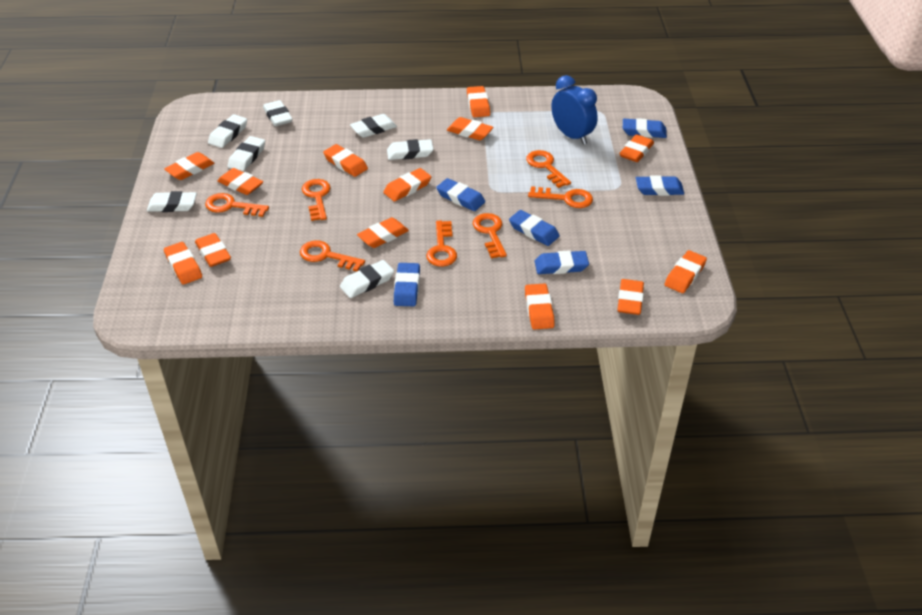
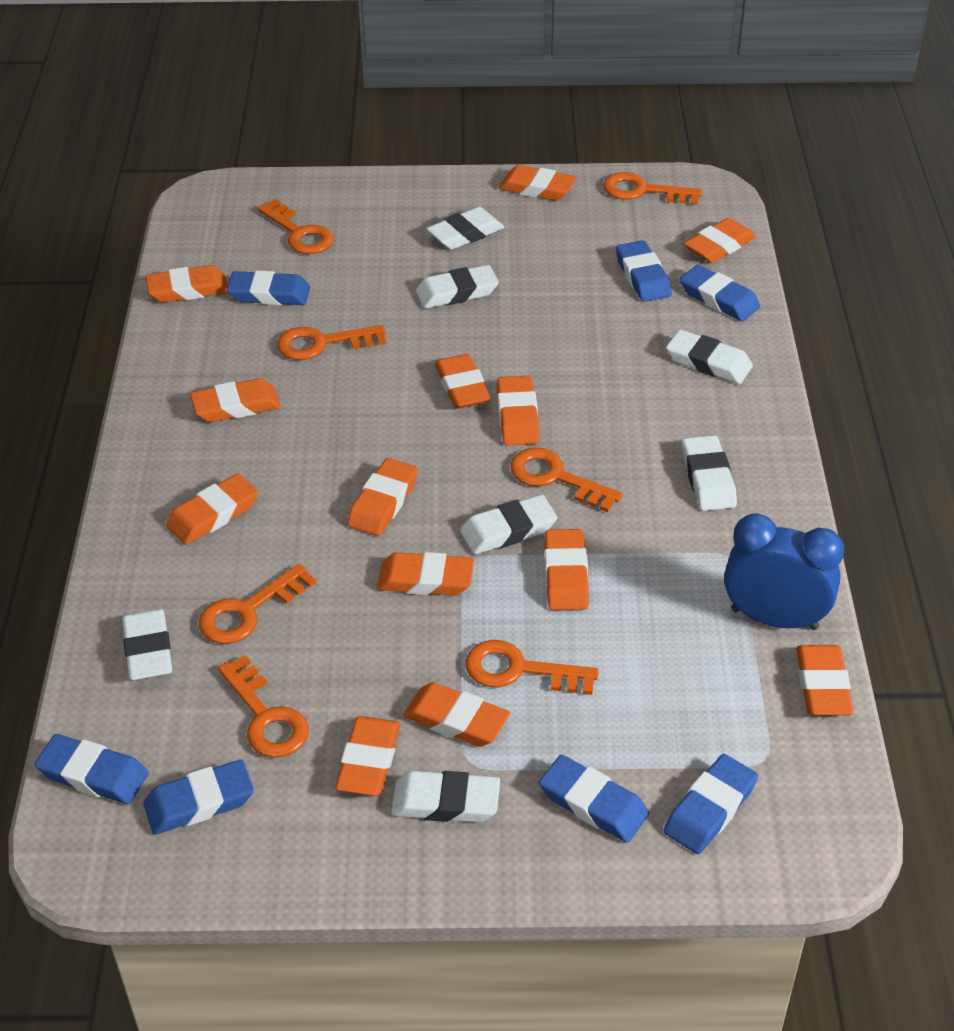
blue eraser: 6 -> 7

